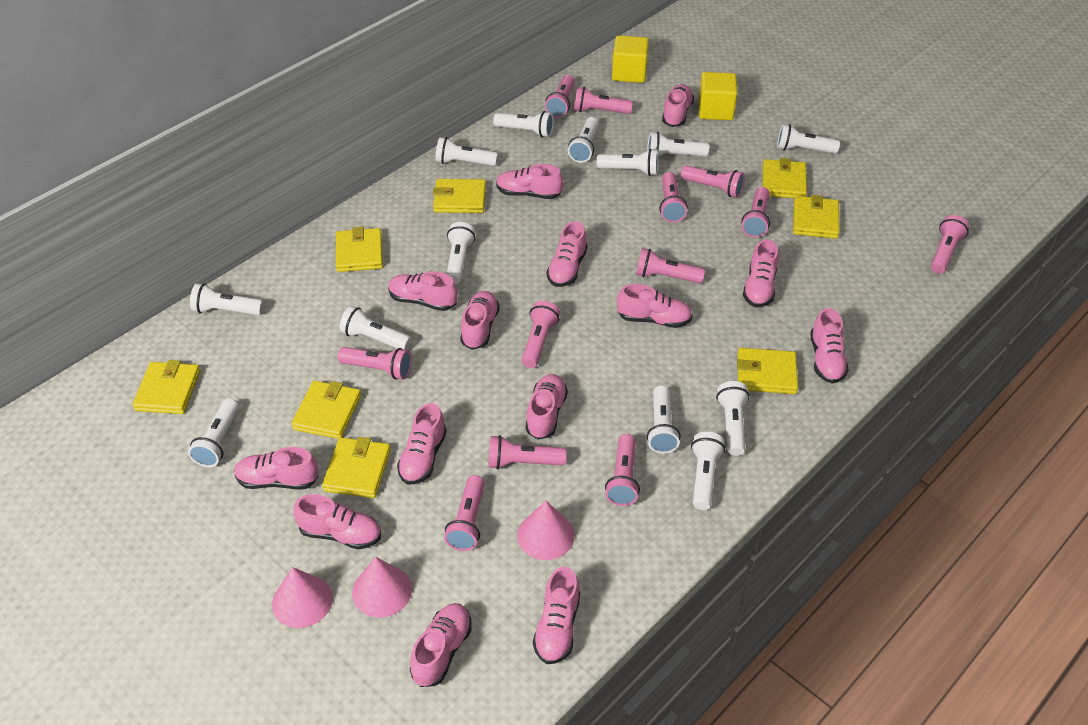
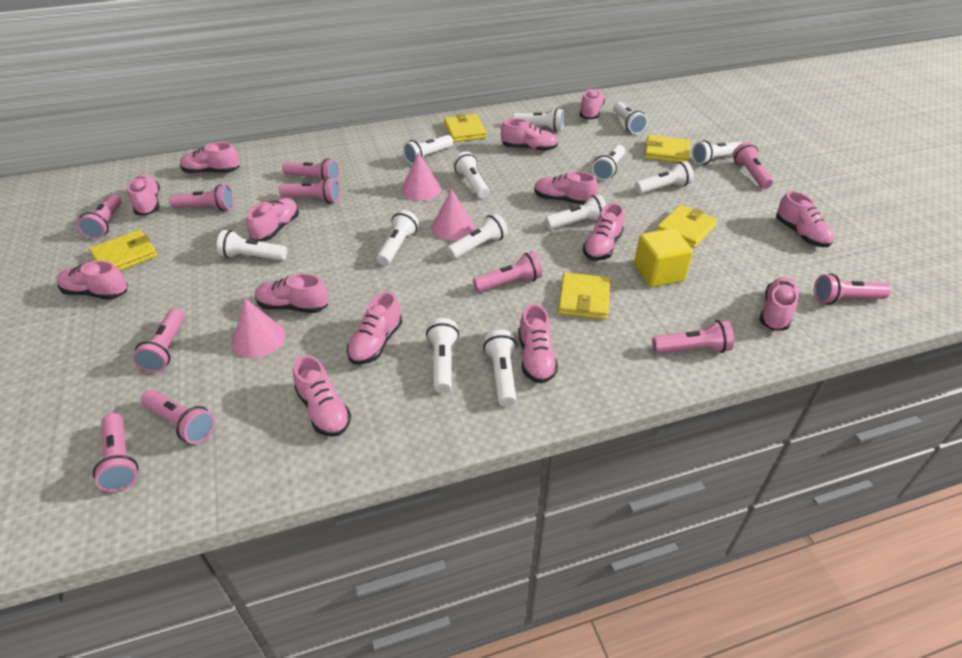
pink flashlight: 12 -> 11
yellow cube: 2 -> 1
yellow wallet: 8 -> 5

